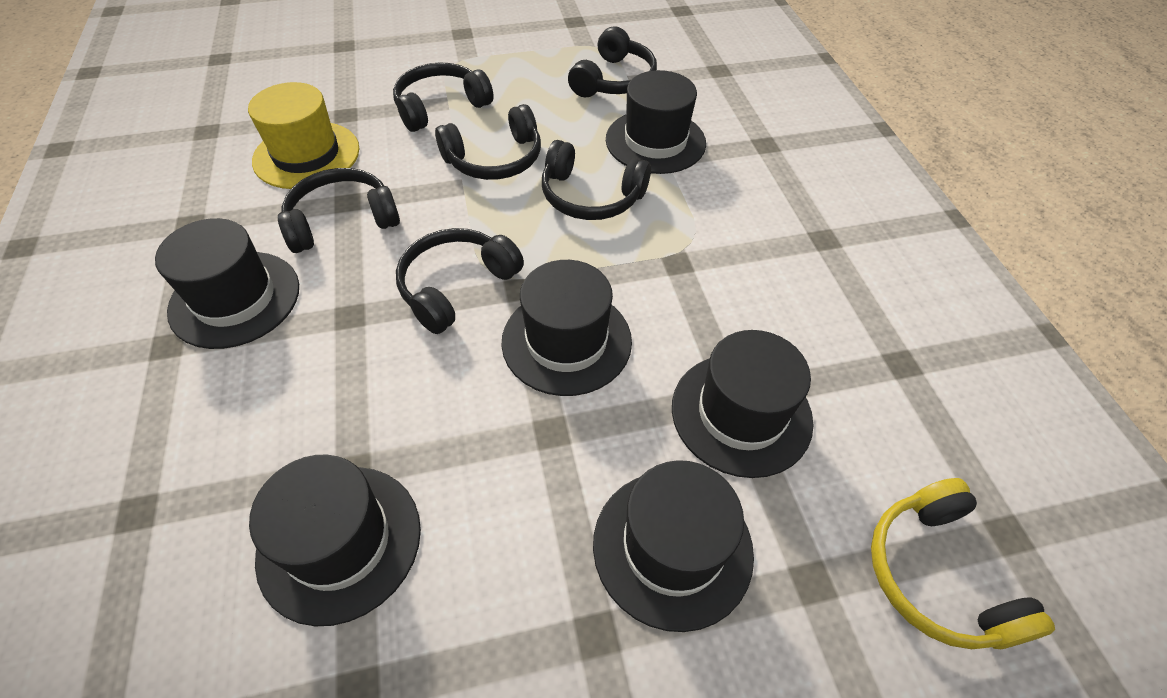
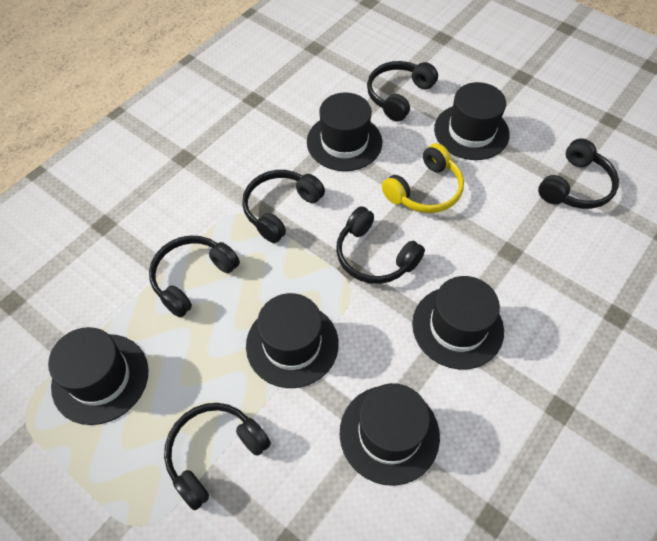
yellow hat: 1 -> 0

